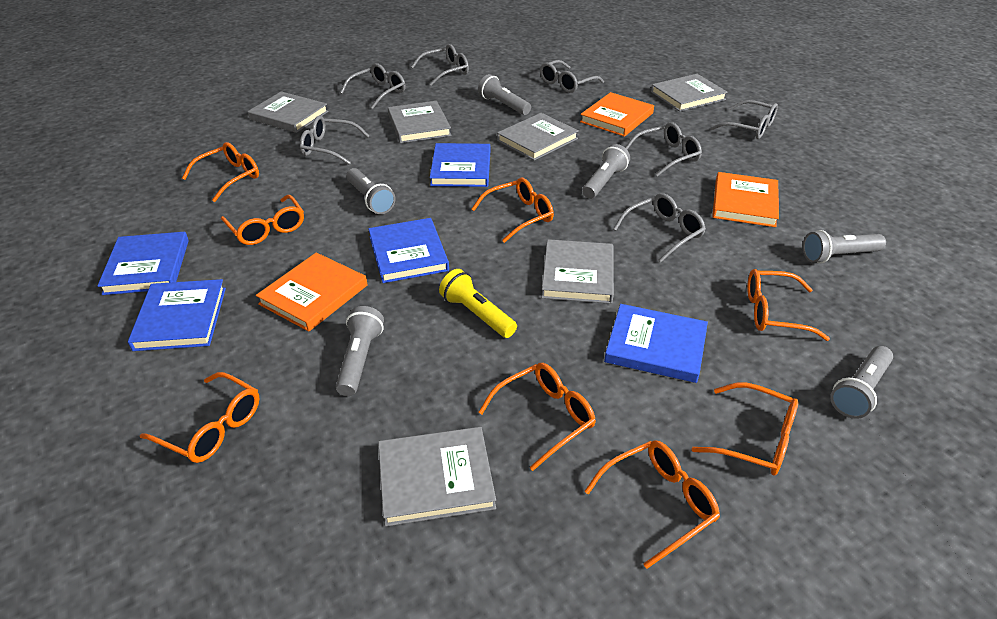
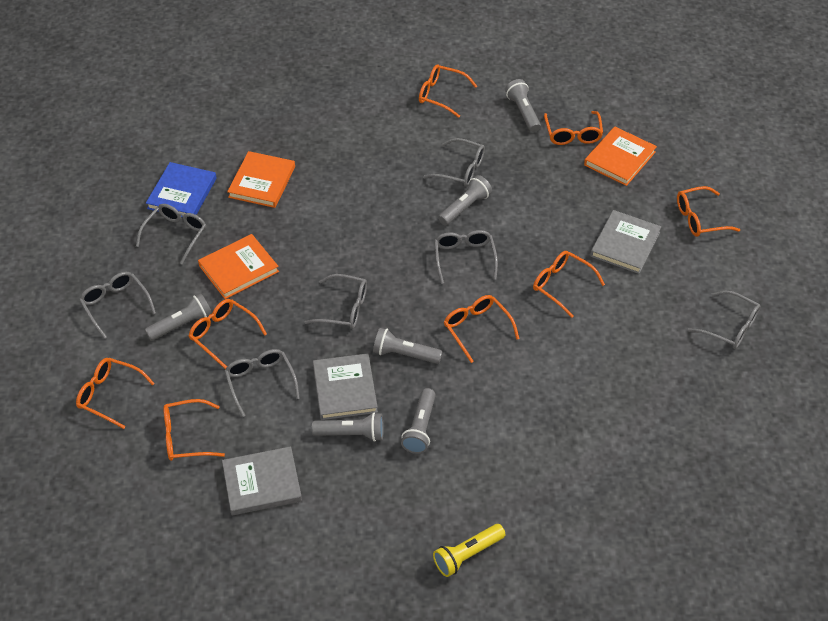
blue book: 5 -> 1
grey book: 6 -> 3

